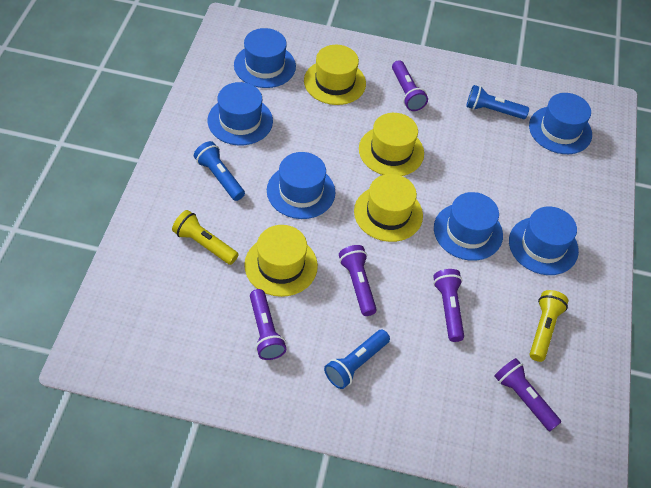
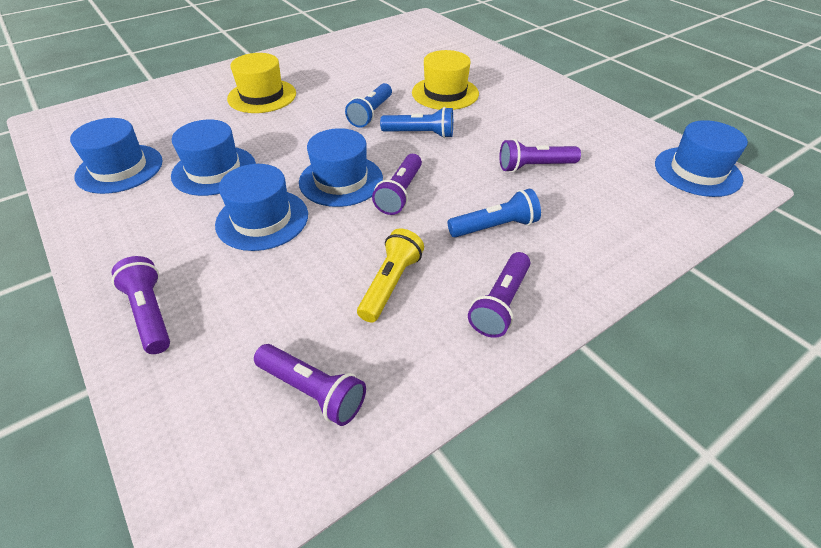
blue hat: 6 -> 5
yellow flashlight: 2 -> 1
yellow hat: 4 -> 2

